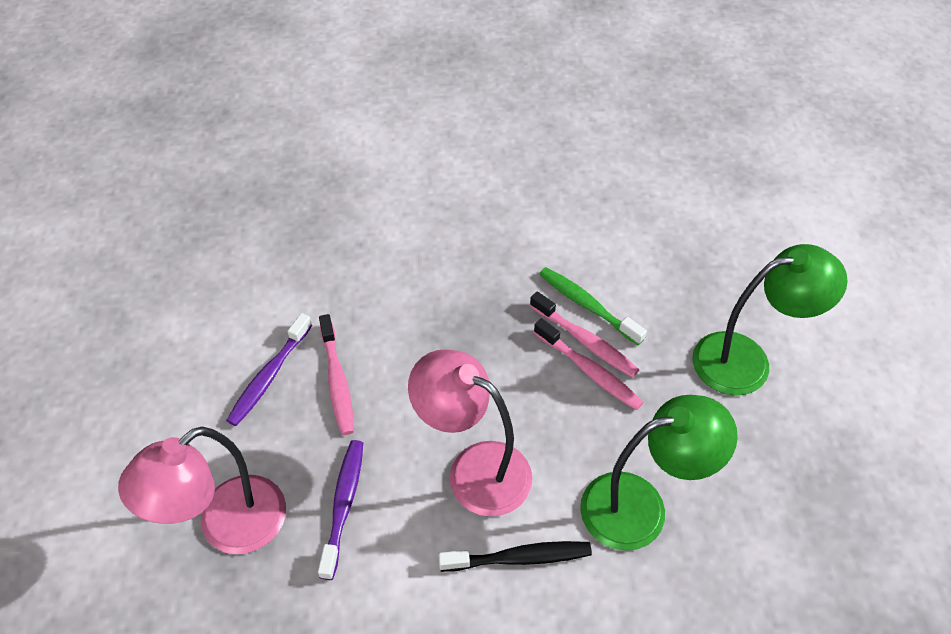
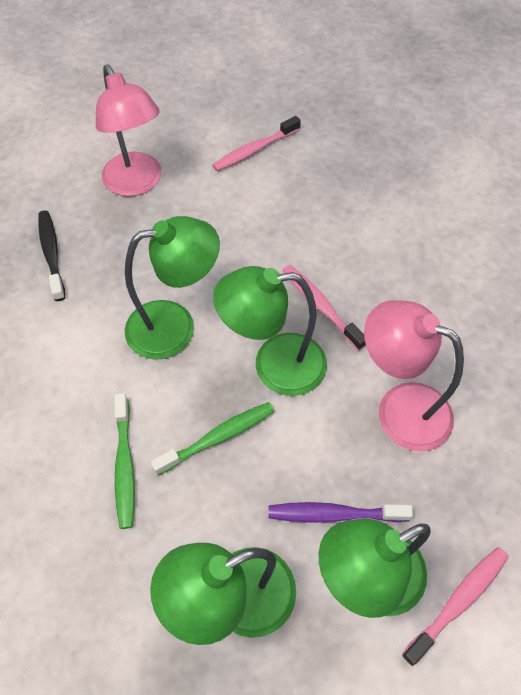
green lamp: 2 -> 4
green toothbrush: 1 -> 2
purple toothbrush: 2 -> 1

